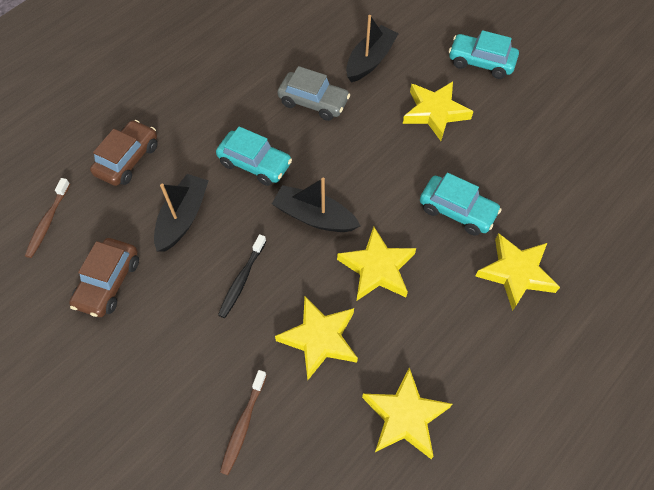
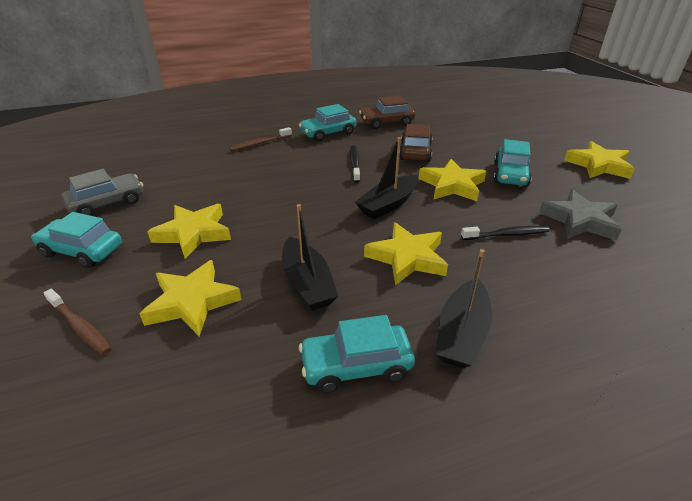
black toothbrush: 1 -> 2
grey star: 0 -> 1
turquoise car: 3 -> 4

